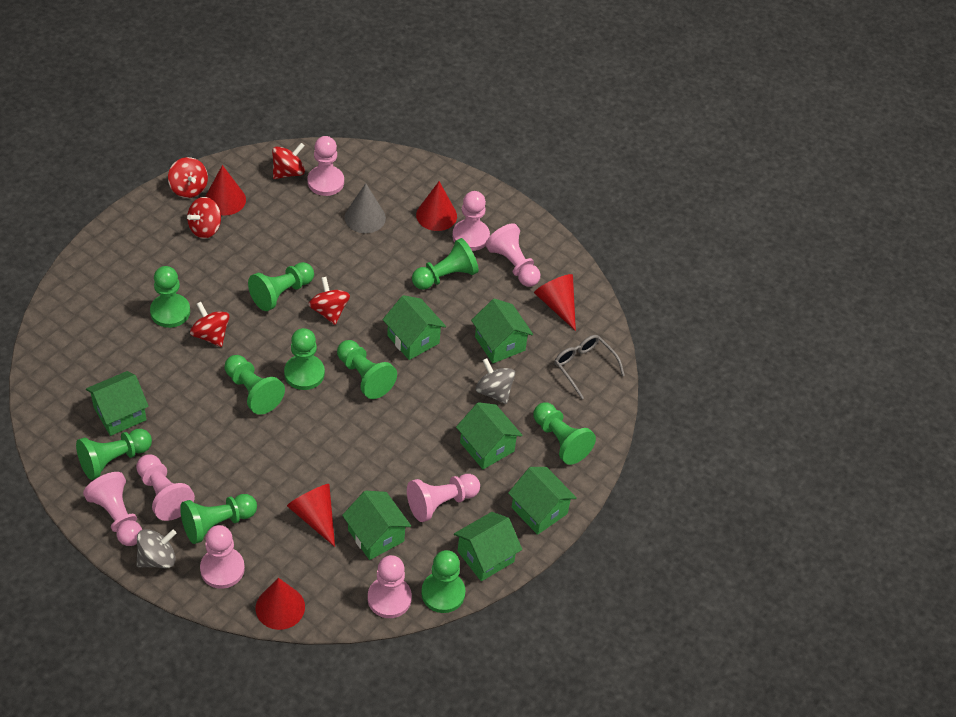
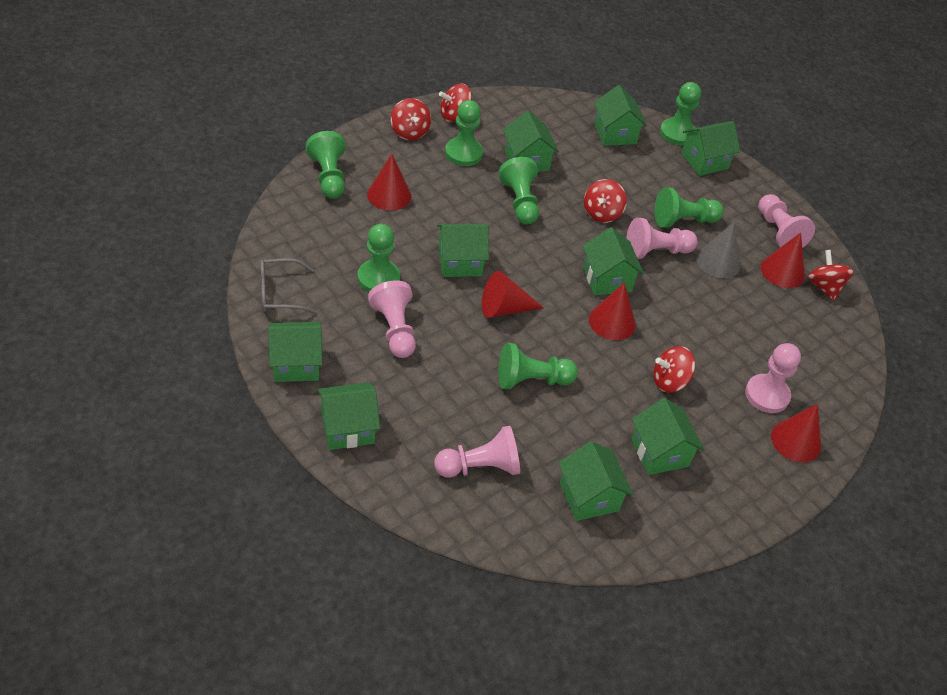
green house: 7 -> 9
green pawn: 10 -> 7
grey spinning top: 2 -> 0
pink pawn: 8 -> 5

